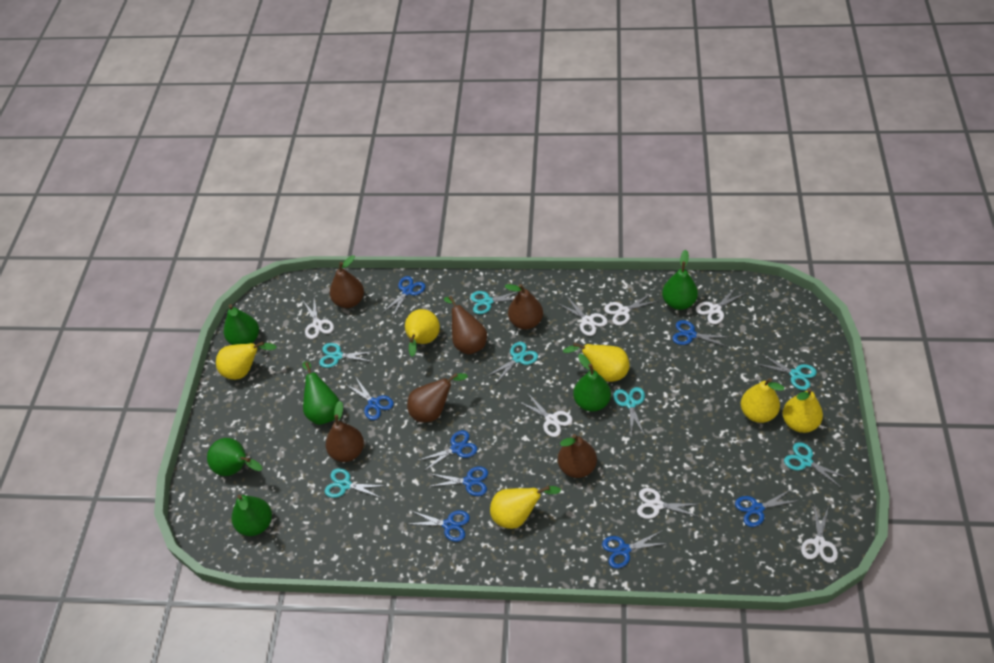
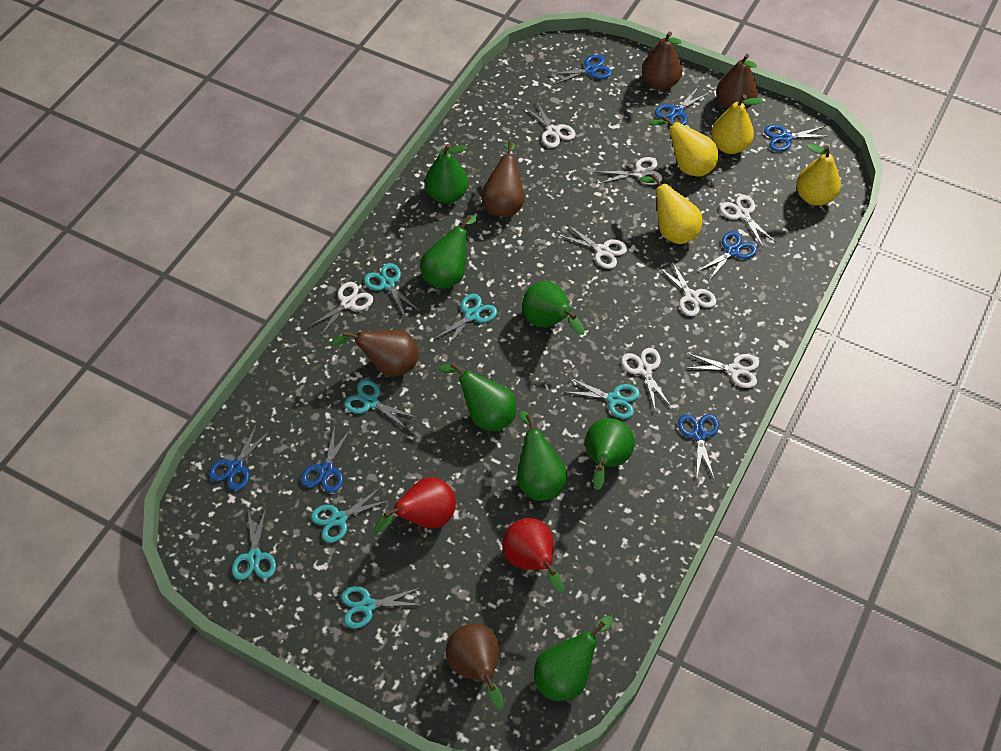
blue scissors: 8 -> 7
brown pear: 6 -> 5
green pear: 6 -> 7
red pear: 0 -> 2
white scissors: 7 -> 8
yellow pear: 6 -> 4

